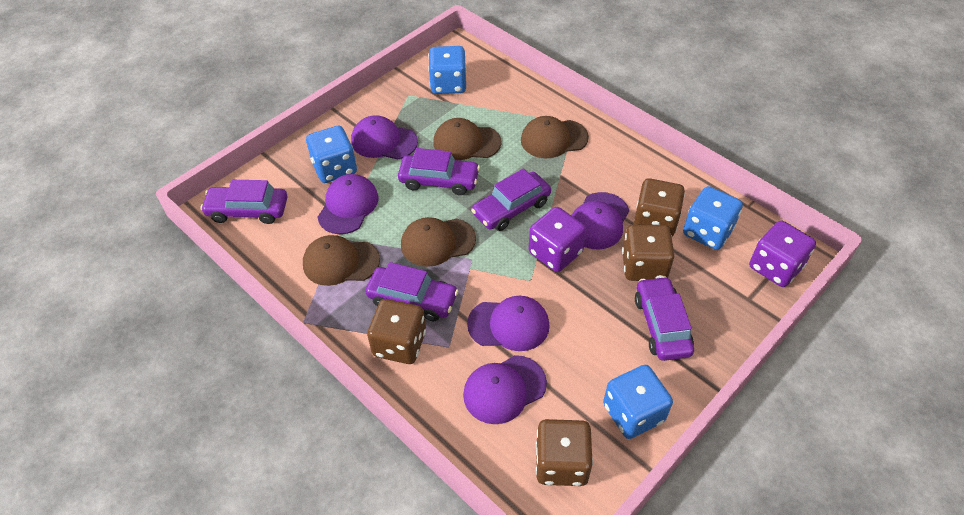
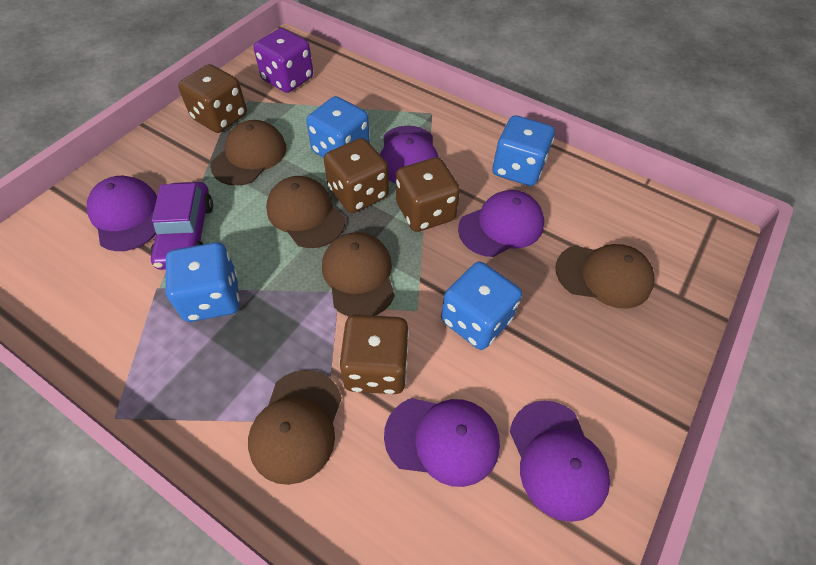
brown cap: 4 -> 5
purple car: 5 -> 1
purple dice: 2 -> 1

